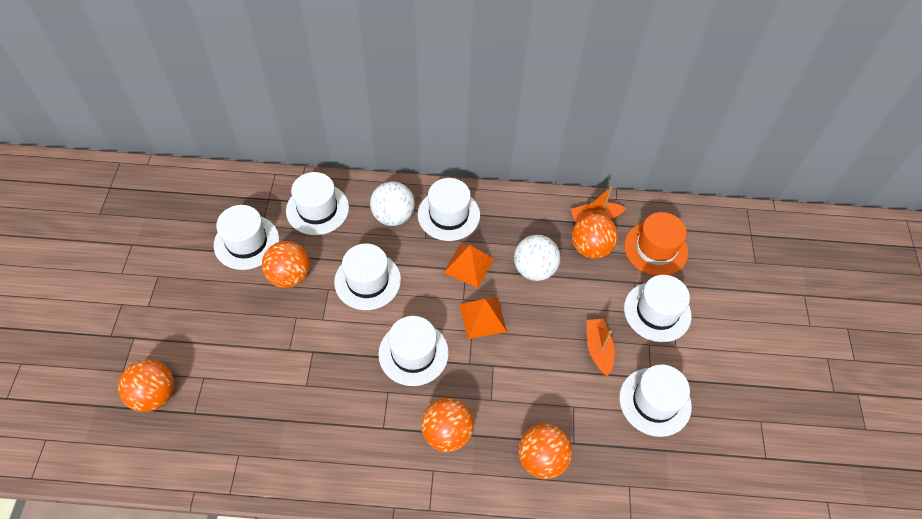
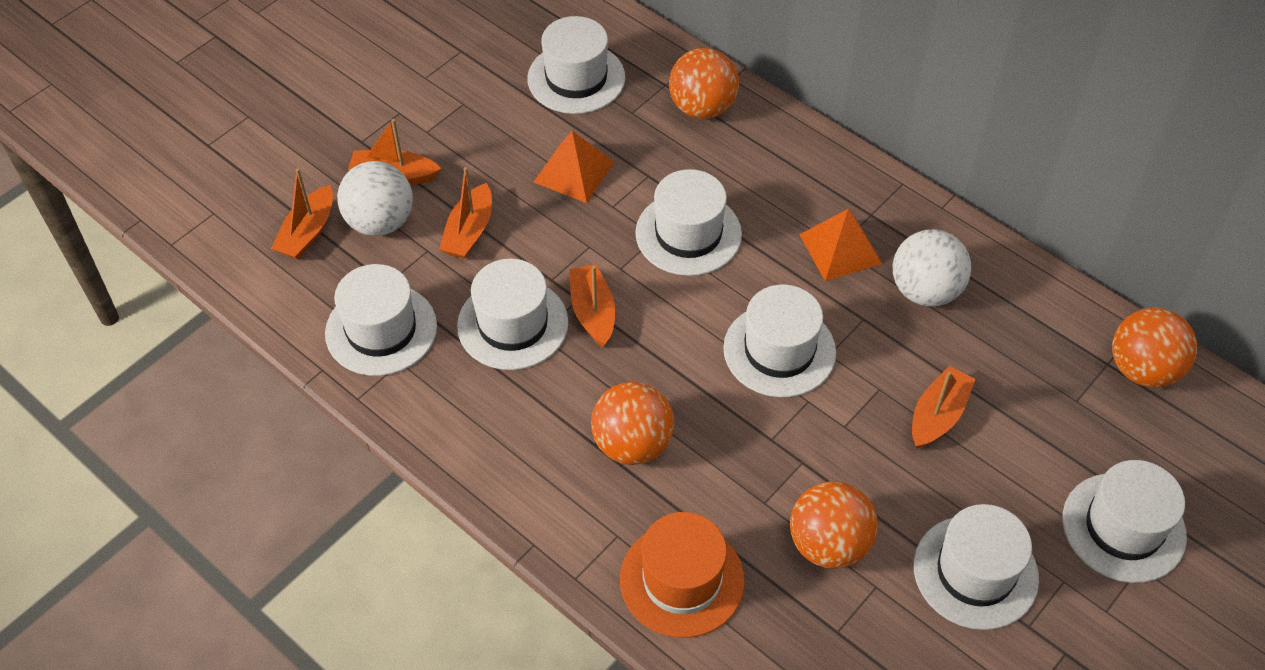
orange ball: 5 -> 4
orange boat: 2 -> 5

